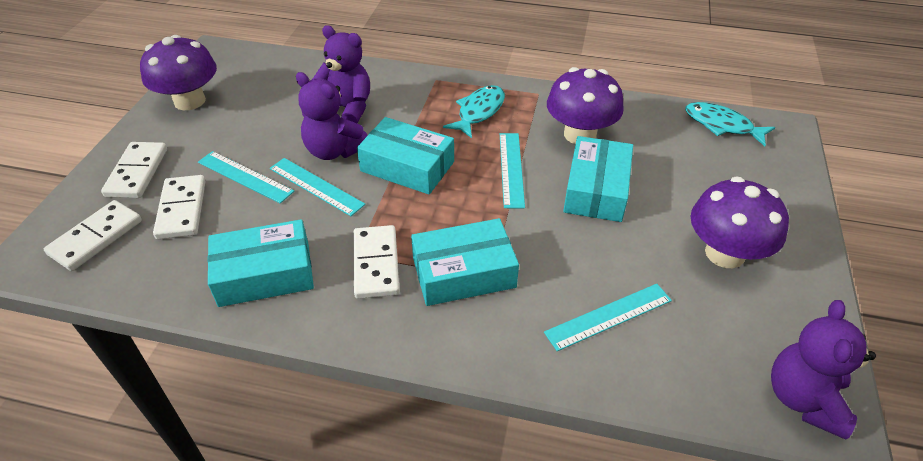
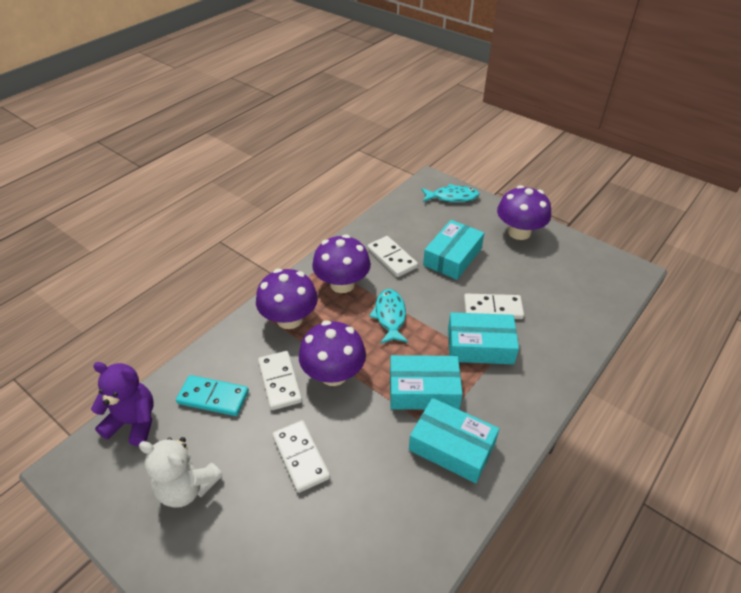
purple mushroom: 3 -> 4
purple teddy bear: 3 -> 1
turquoise domino: 0 -> 1
turquoise ruler: 4 -> 0
white teddy bear: 0 -> 1

